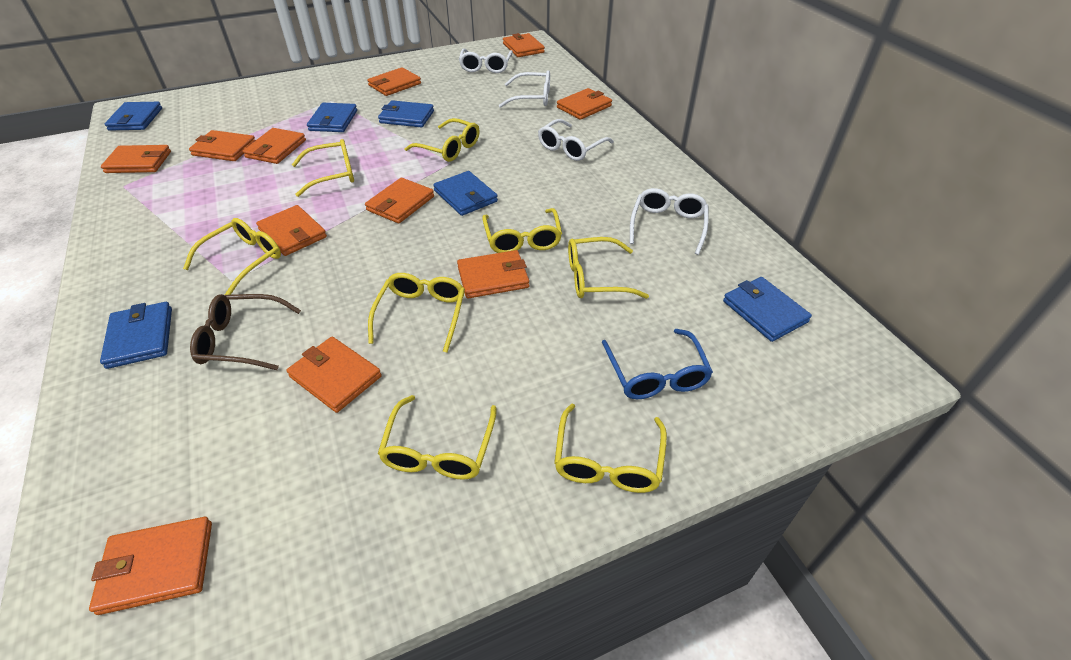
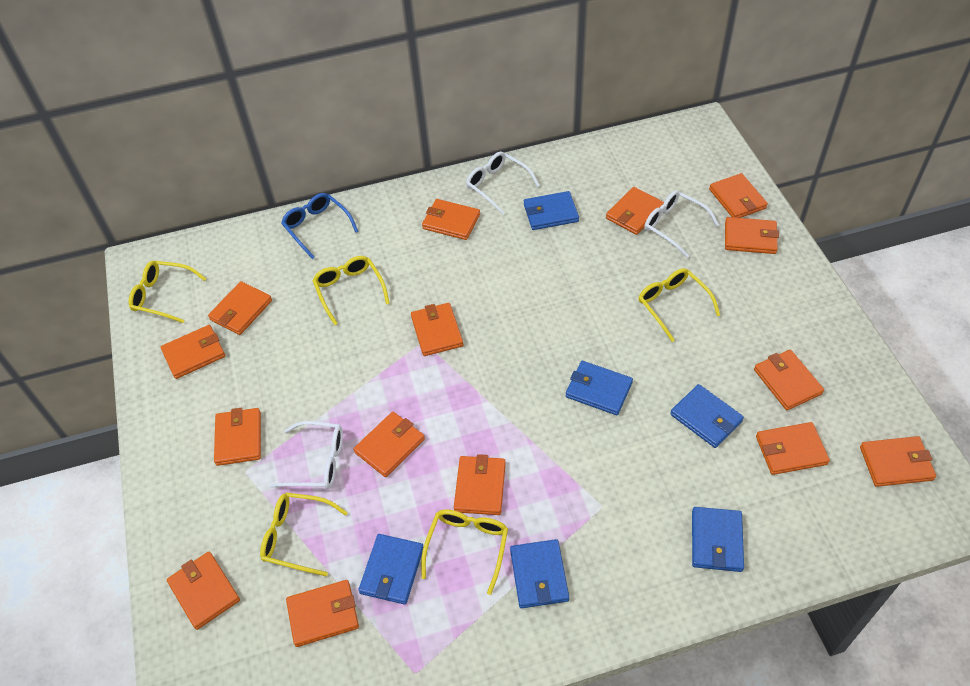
brown glasses: 1 -> 0
orange wallet: 11 -> 15
white glasses: 4 -> 3
yellow glasses: 8 -> 5

